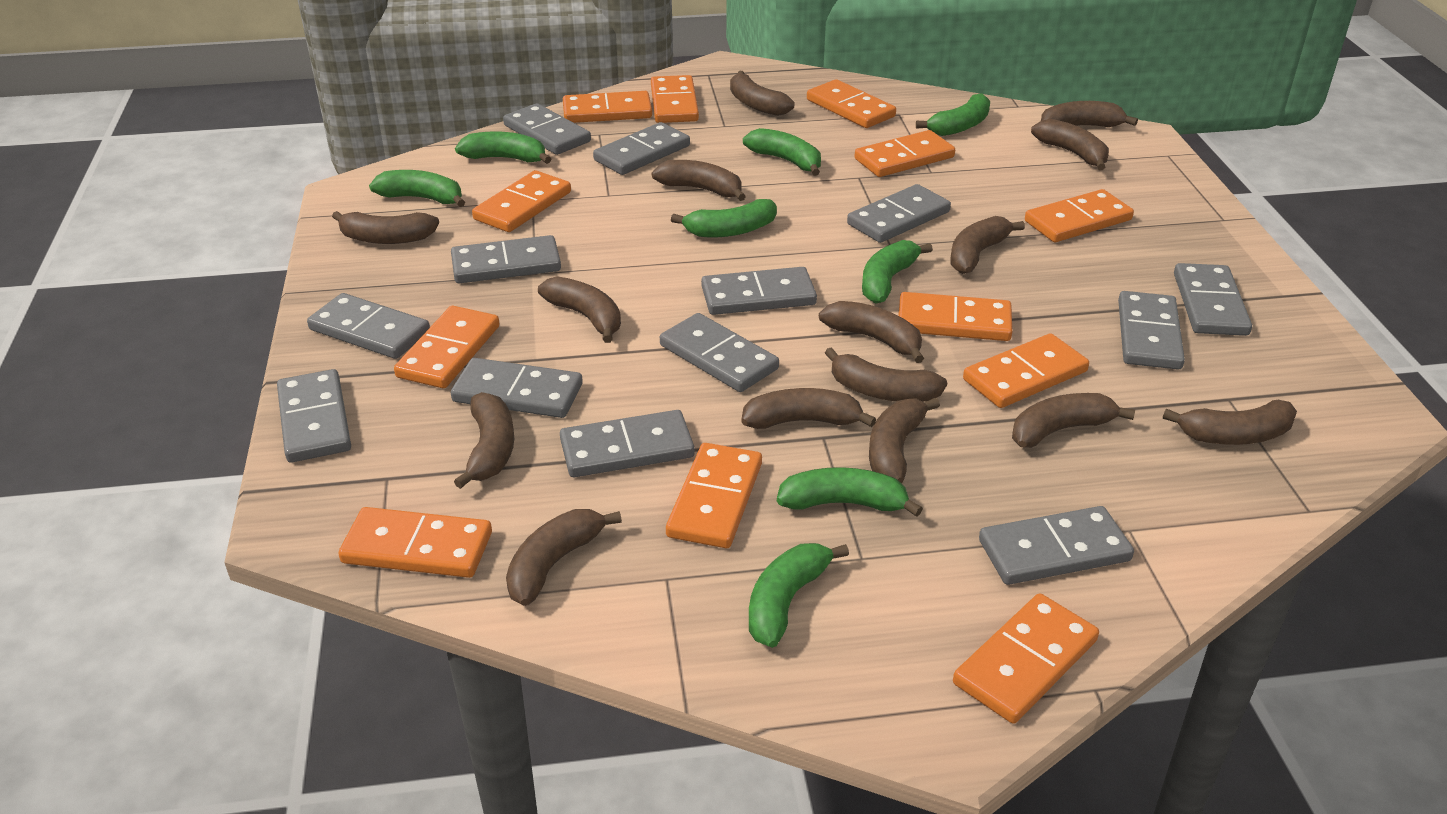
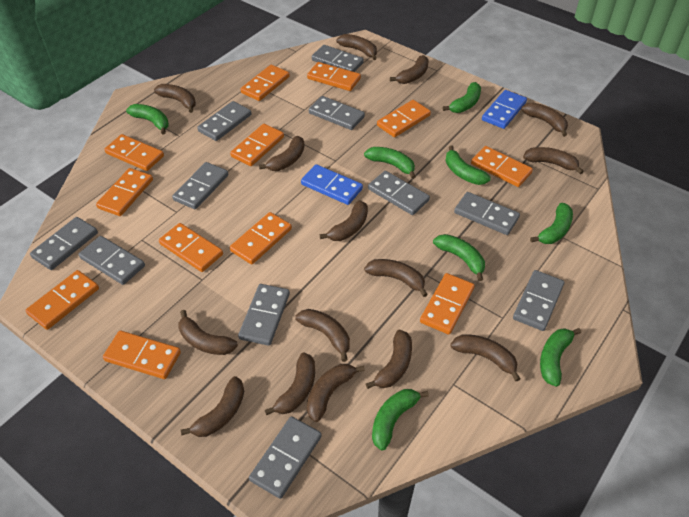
blue domino: 0 -> 2
grey domino: 13 -> 11

